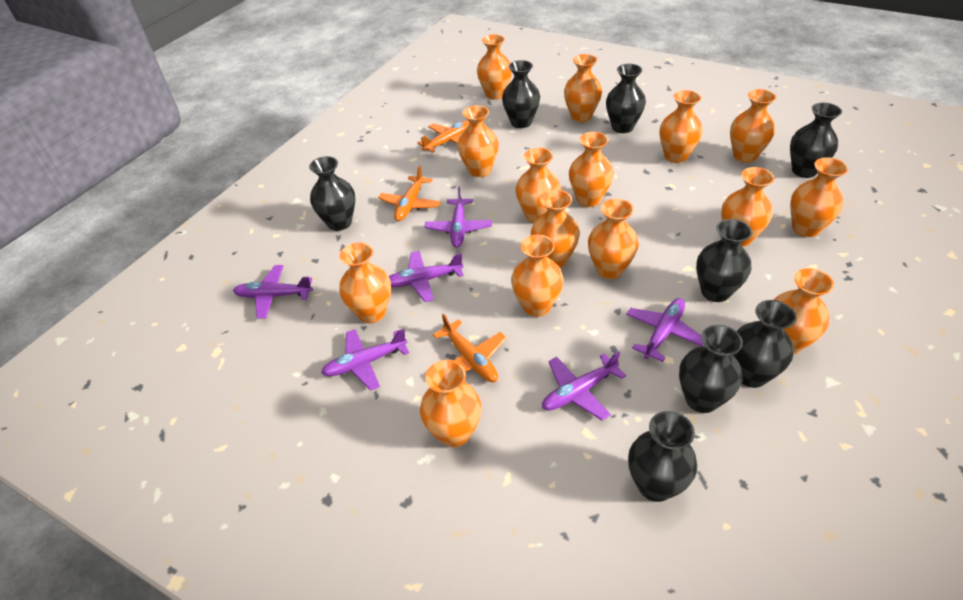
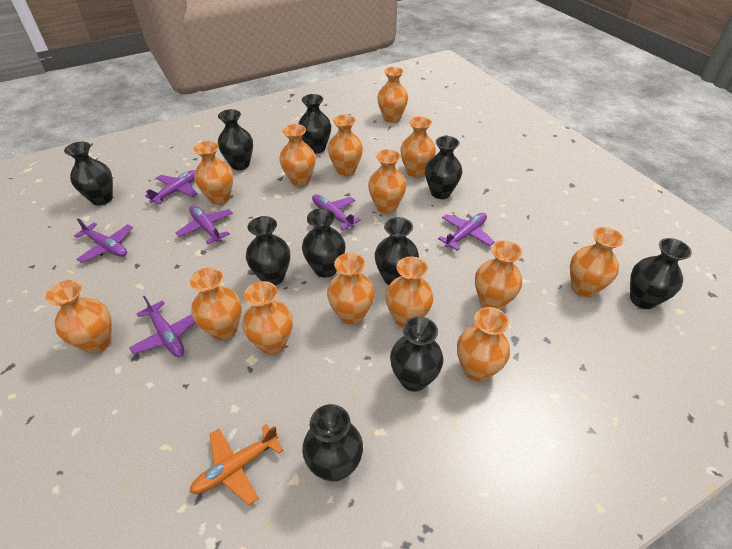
black vase: 8 -> 10
orange plane: 3 -> 1
orange vase: 15 -> 14

